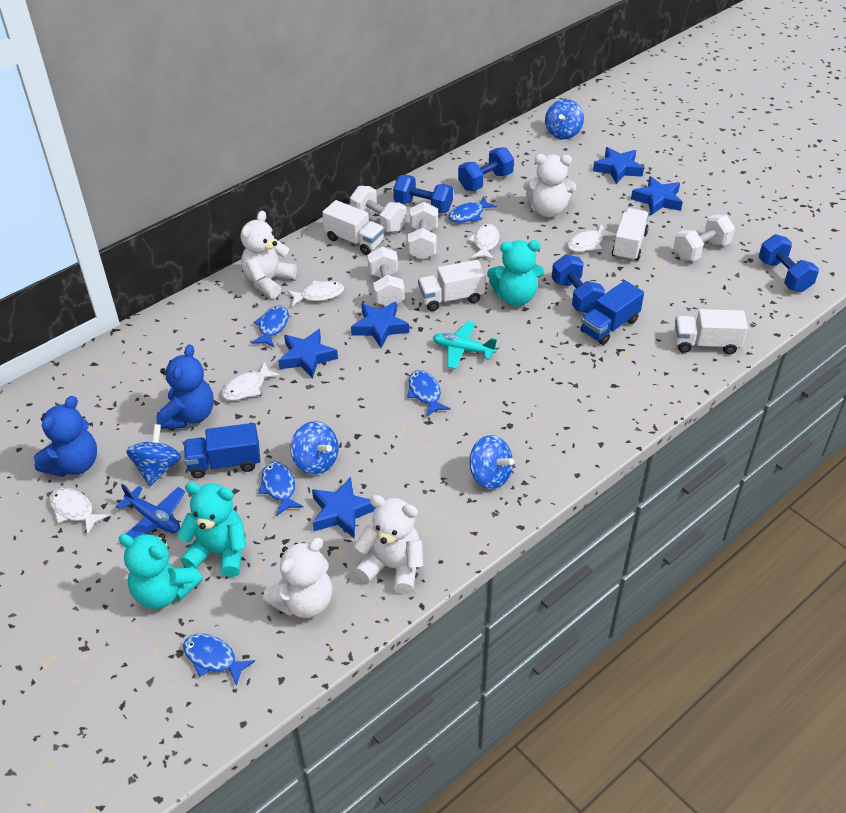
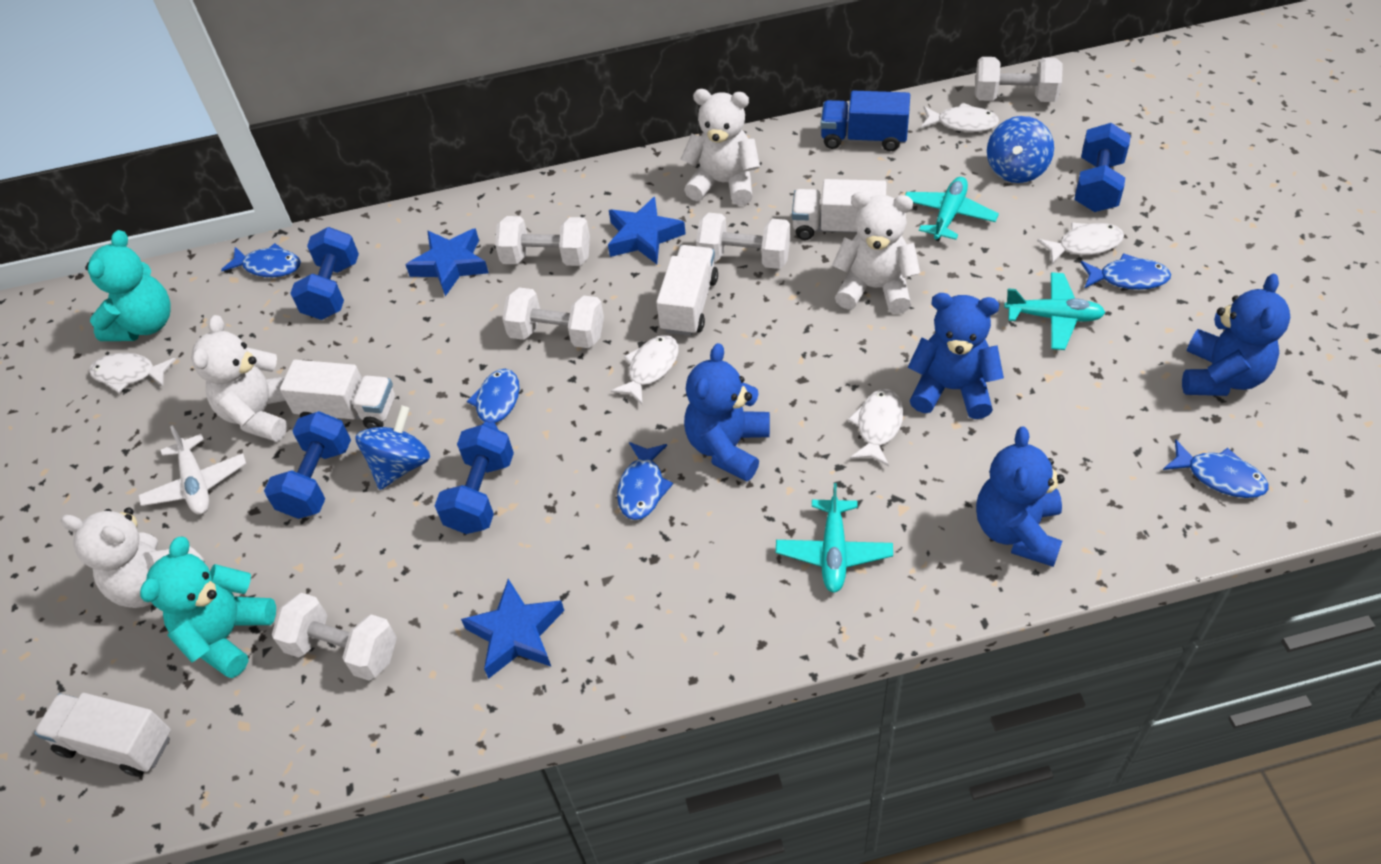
blue plane: 1 -> 0
blue spinning top: 4 -> 2
blue star: 5 -> 3
blue teddy bear: 2 -> 4
blue truck: 2 -> 1
turquoise plane: 1 -> 3
turquoise teddy bear: 3 -> 2
white dumbbell: 4 -> 5
white plane: 0 -> 1

